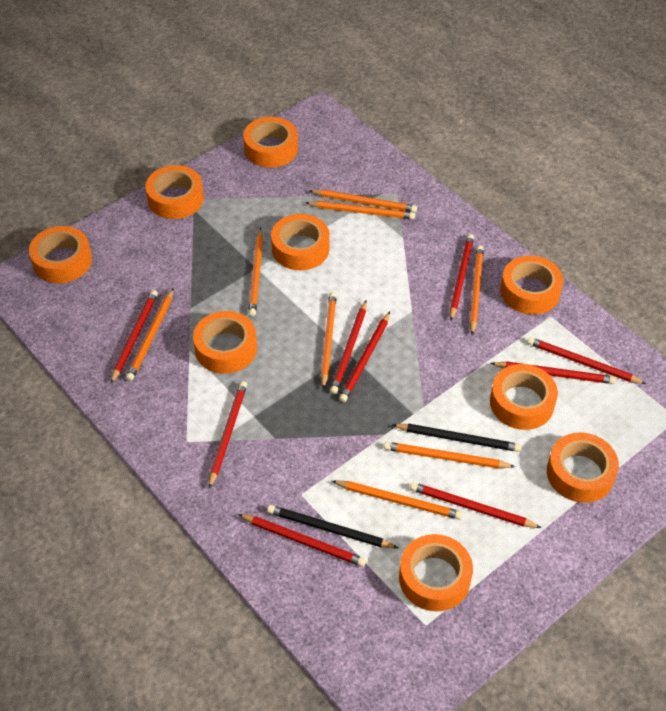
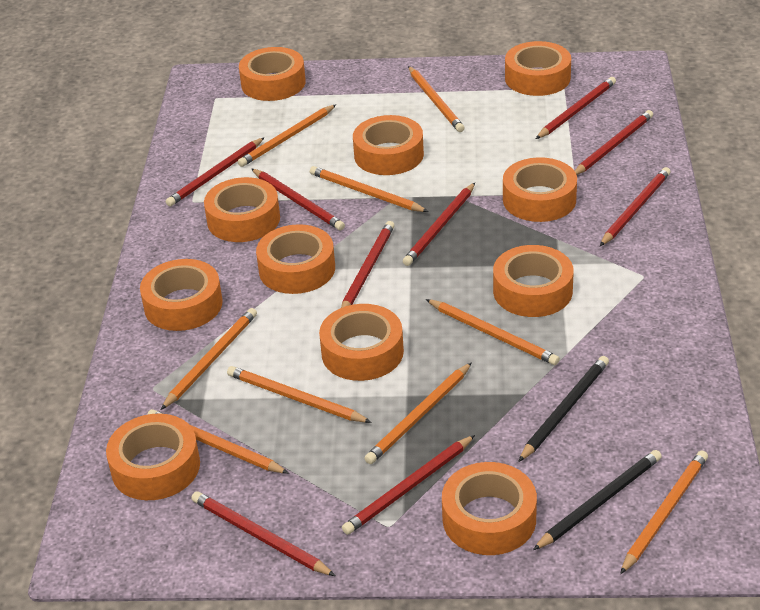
orange pencil: 8 -> 9
orange tape: 9 -> 11

